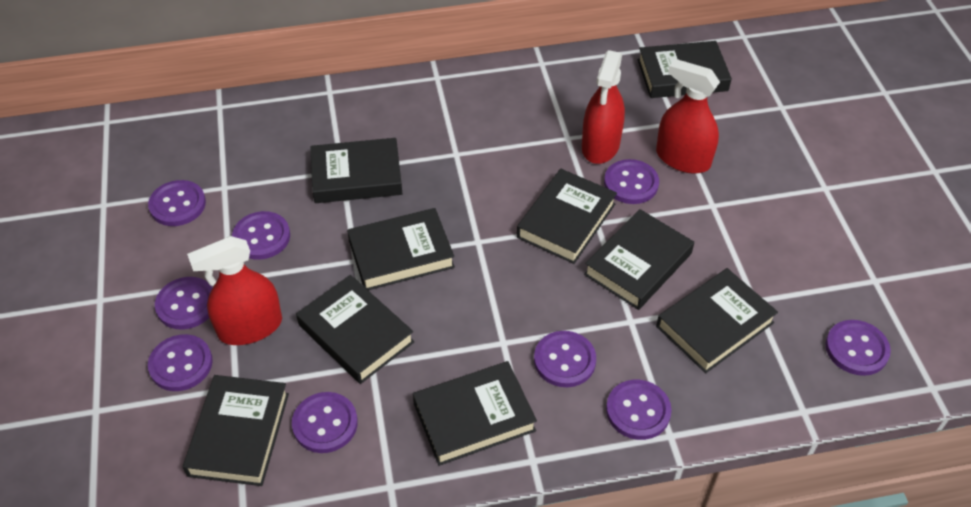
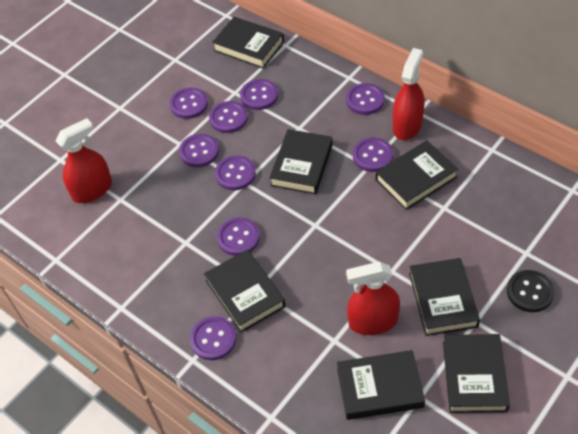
black book: 9 -> 7
black button: 0 -> 1

